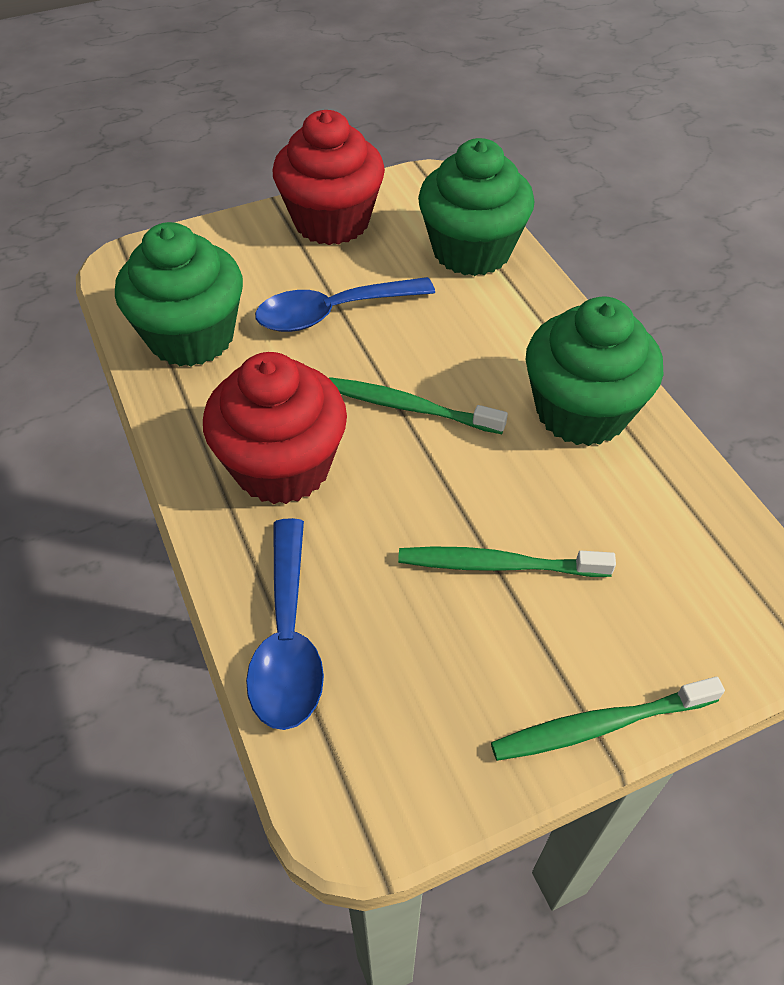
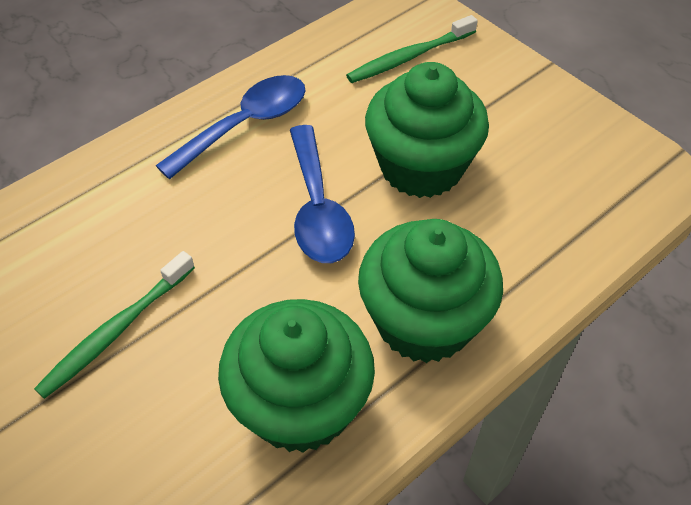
green toothbrush: 3 -> 2
red cupcake: 2 -> 0

